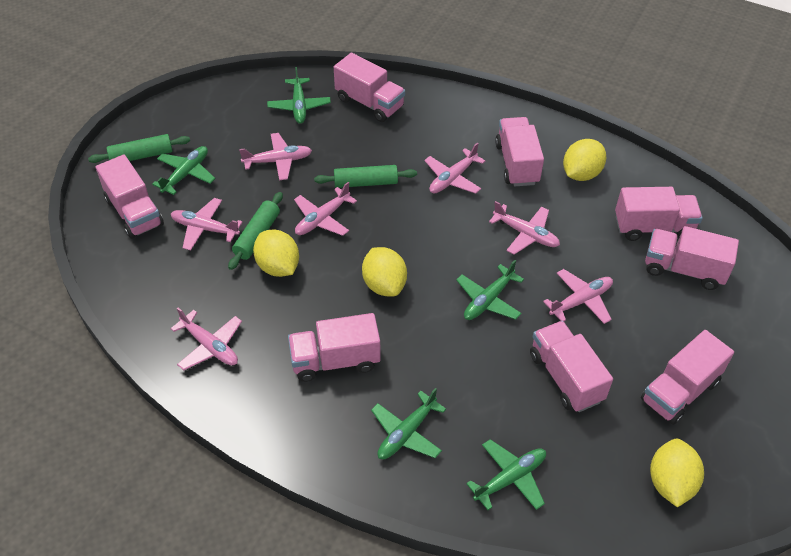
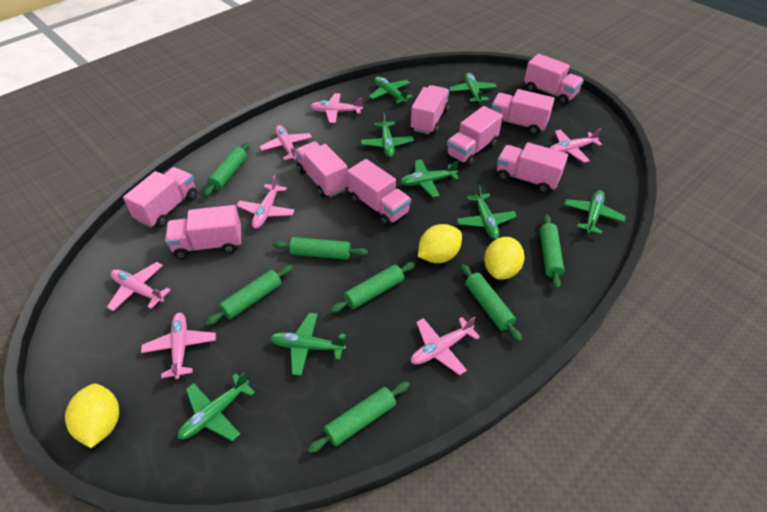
green plane: 5 -> 8
green rolling pin: 3 -> 7
pink truck: 8 -> 9
yellow lemon: 4 -> 3

